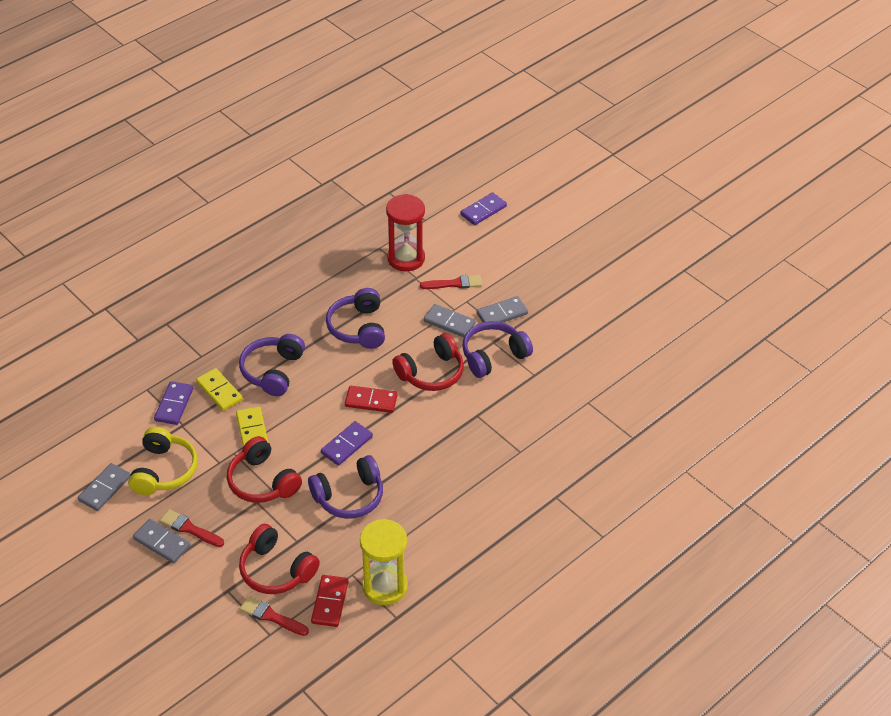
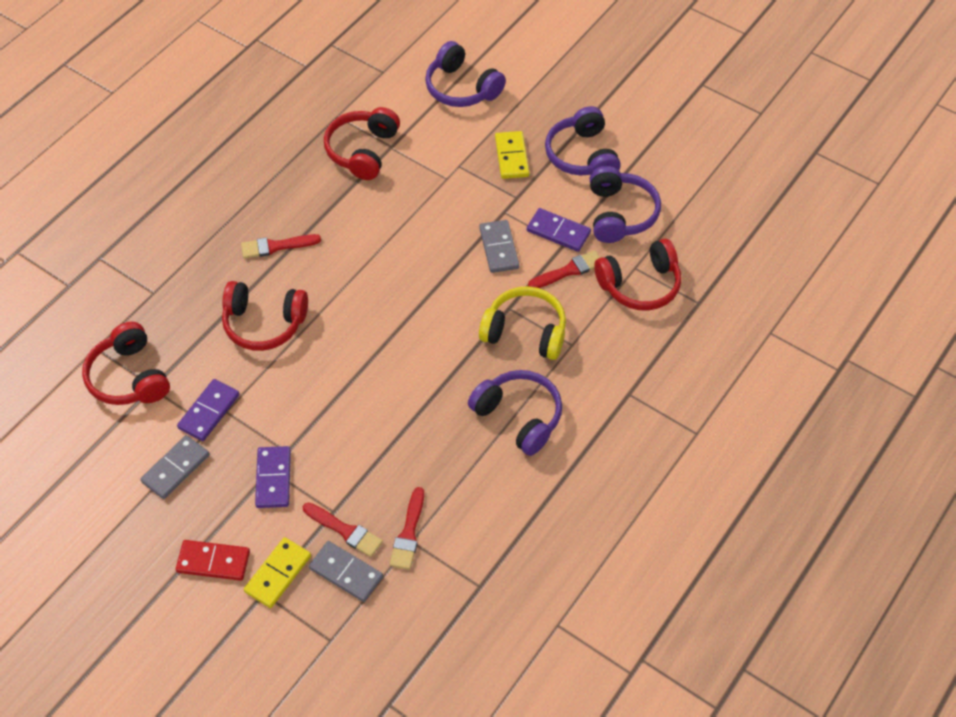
grey domino: 4 -> 3
red brush: 3 -> 4
red domino: 2 -> 1
red headphones: 3 -> 4
red hourglass: 1 -> 0
yellow hourglass: 1 -> 0

